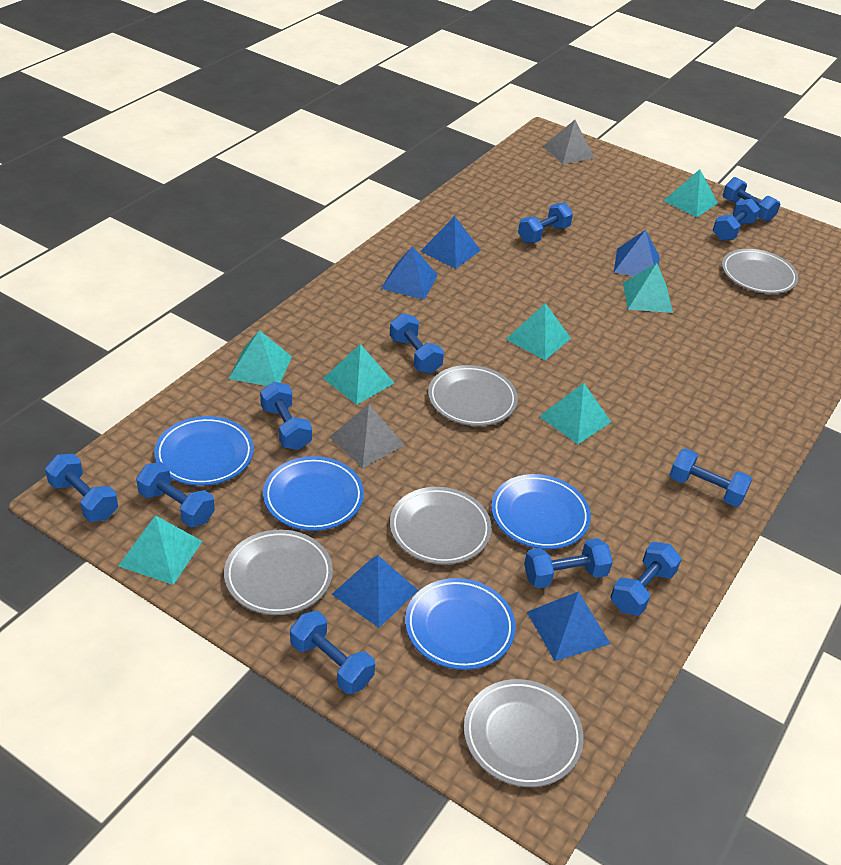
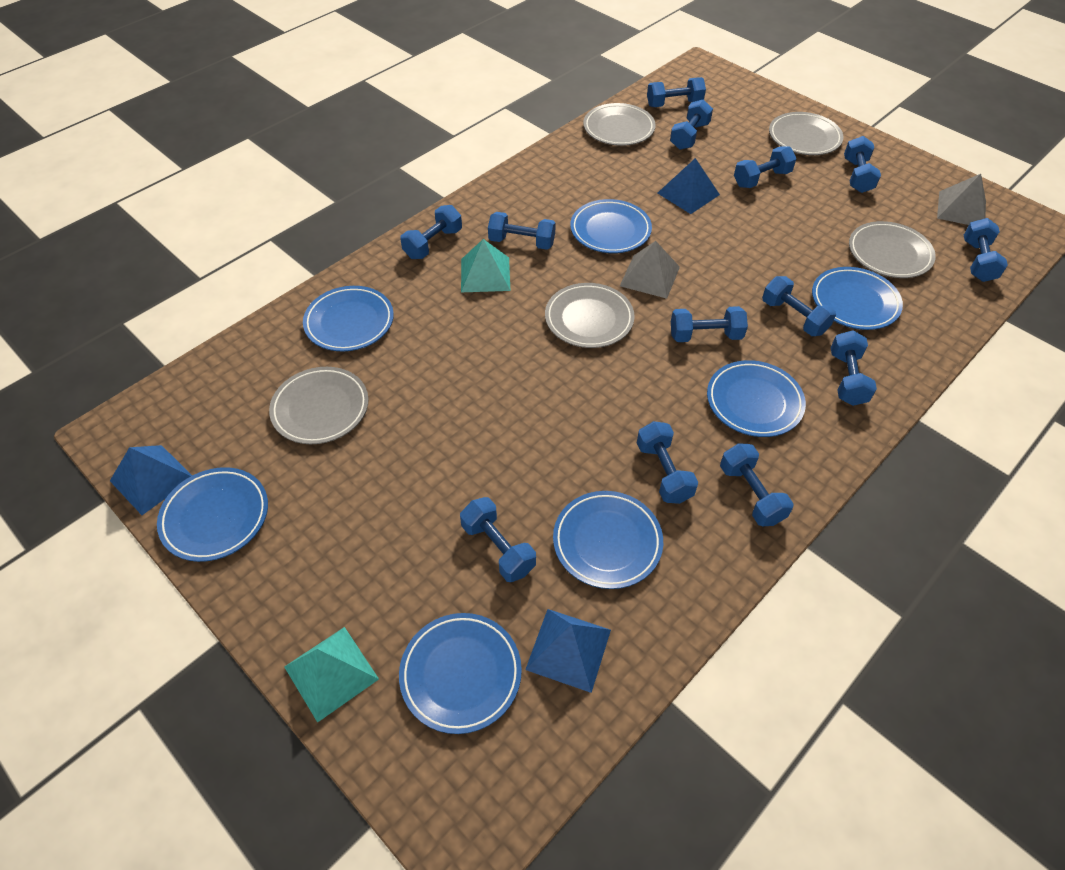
blue dumbbell: 11 -> 13
blue plate: 4 -> 7
blue pyramid: 5 -> 3
turquoise pyramid: 7 -> 2

